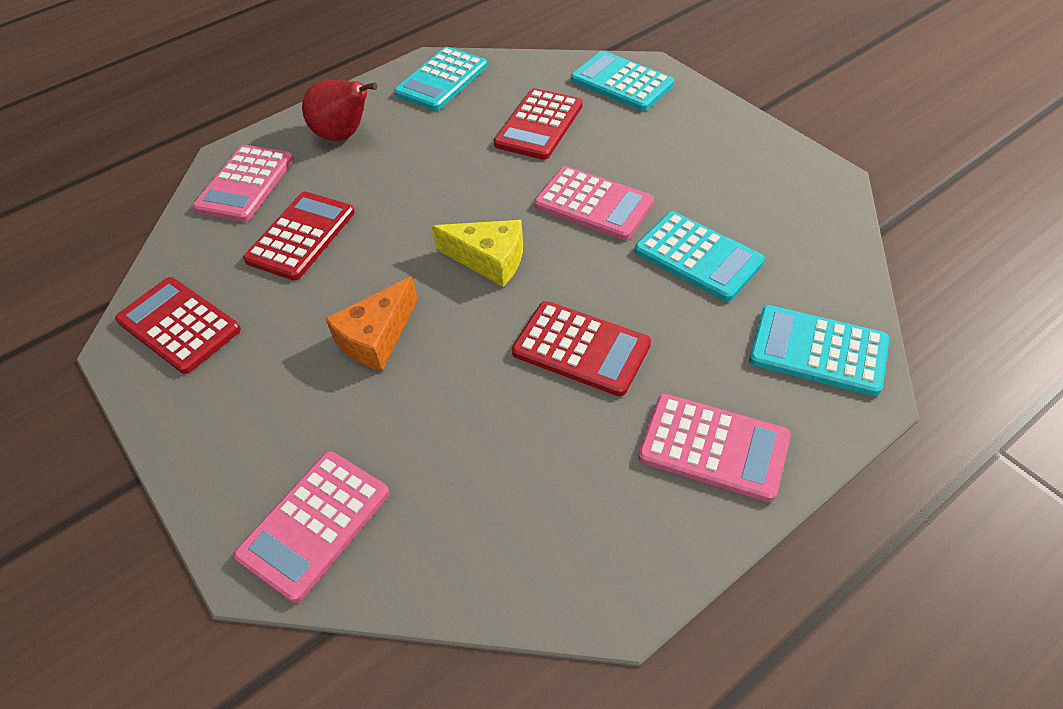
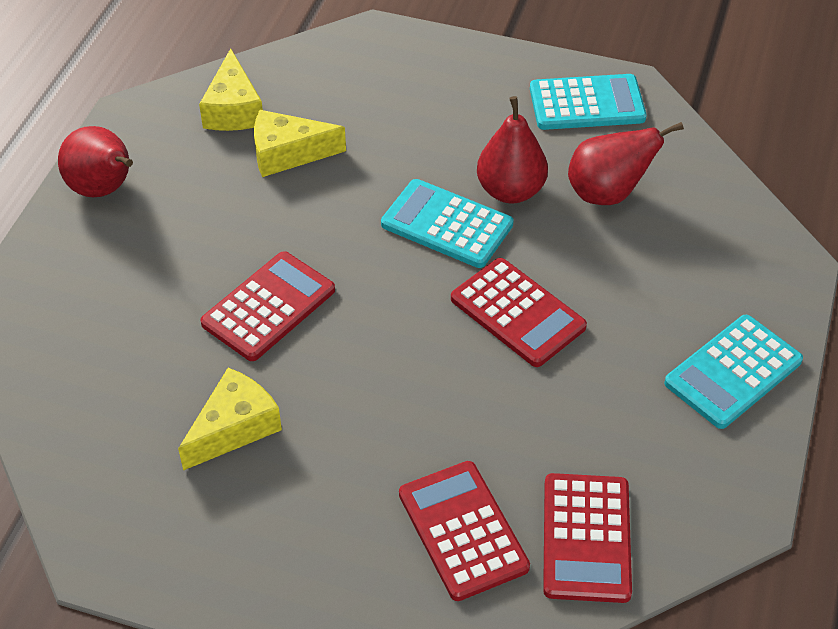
orange cheese: 1 -> 0
pink calculator: 4 -> 0
red pear: 1 -> 3
turquoise calculator: 4 -> 3
yellow cheese: 1 -> 3

